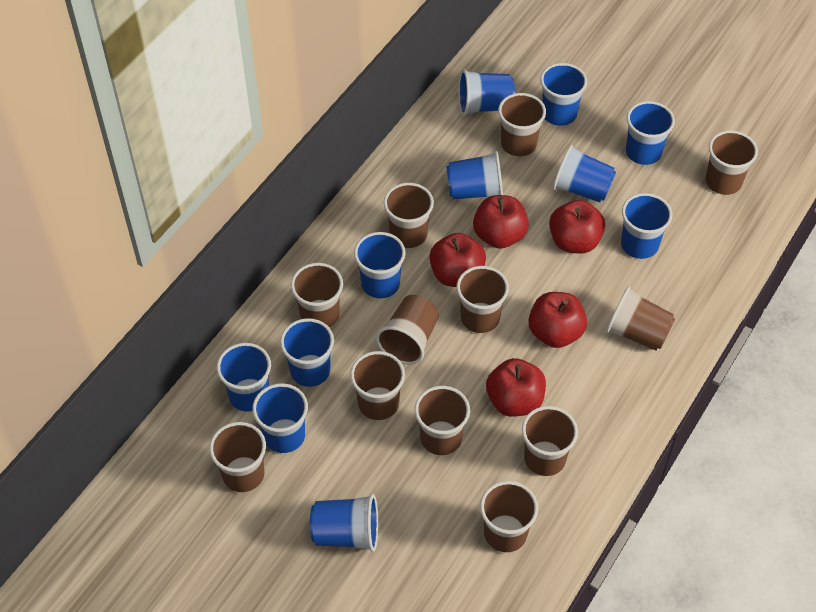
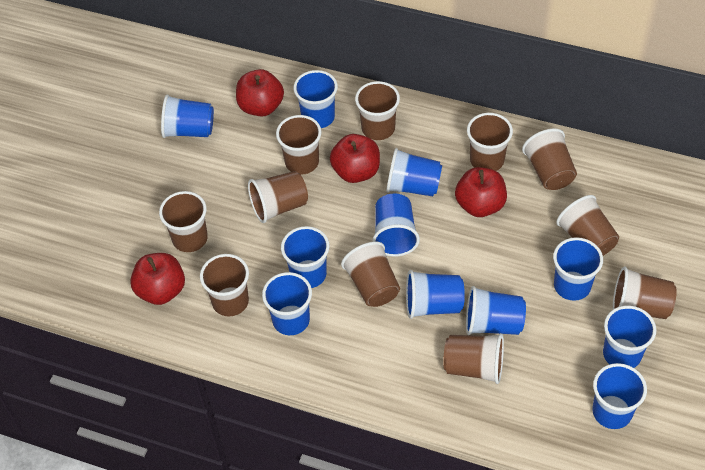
brown cup: 12 -> 11
red apple: 5 -> 4

